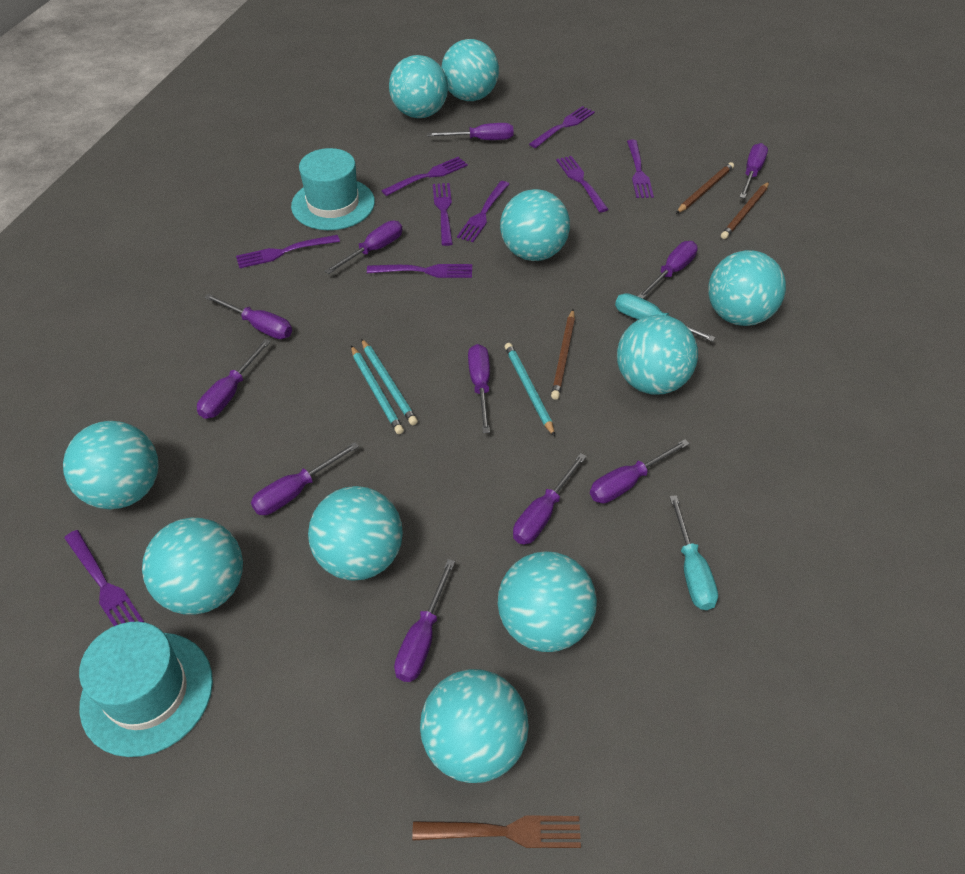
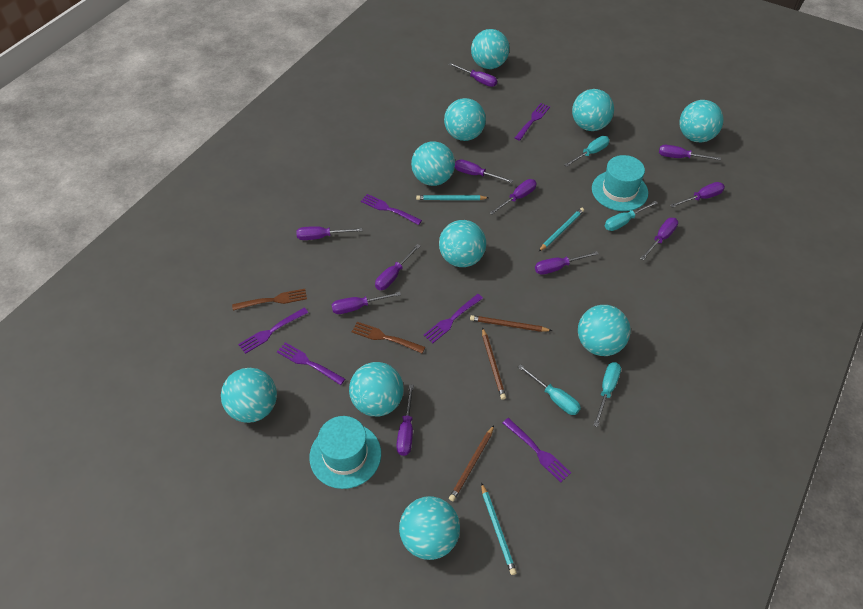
brown fork: 1 -> 2
purple fork: 9 -> 6
turquoise screwdriver: 2 -> 4

